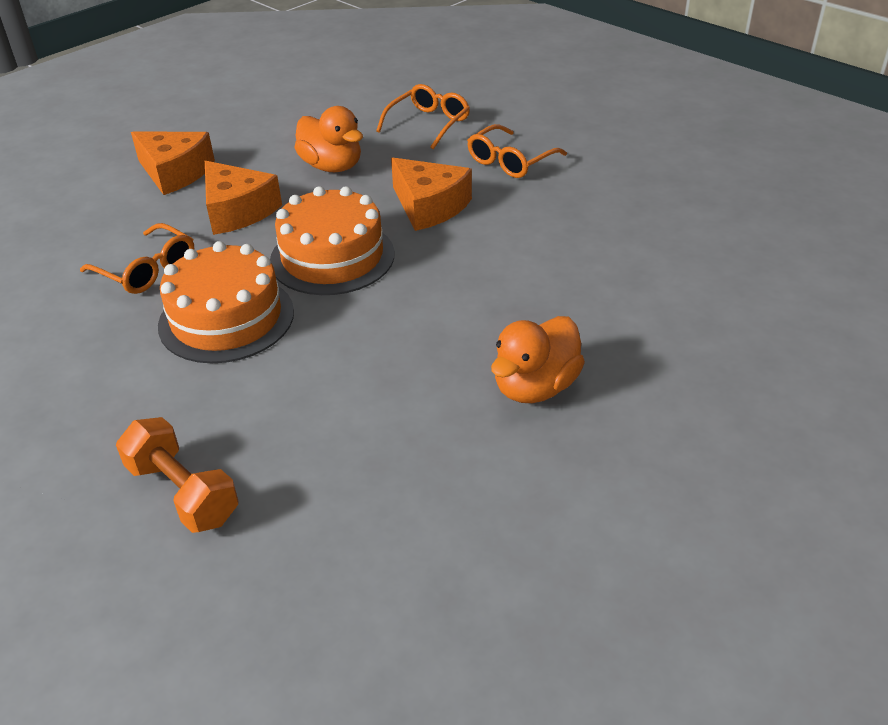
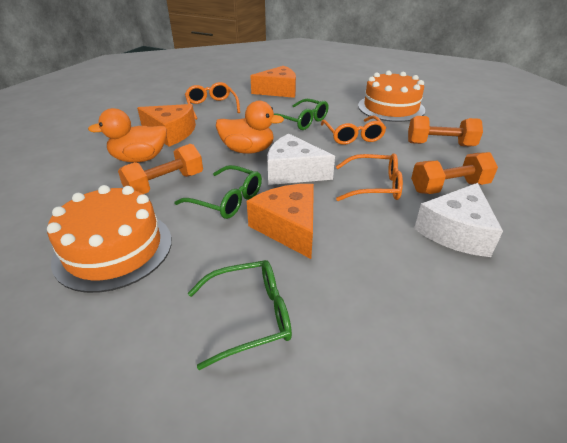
green glasses: 0 -> 3
orange dumbbell: 1 -> 3
white cheese: 0 -> 2

